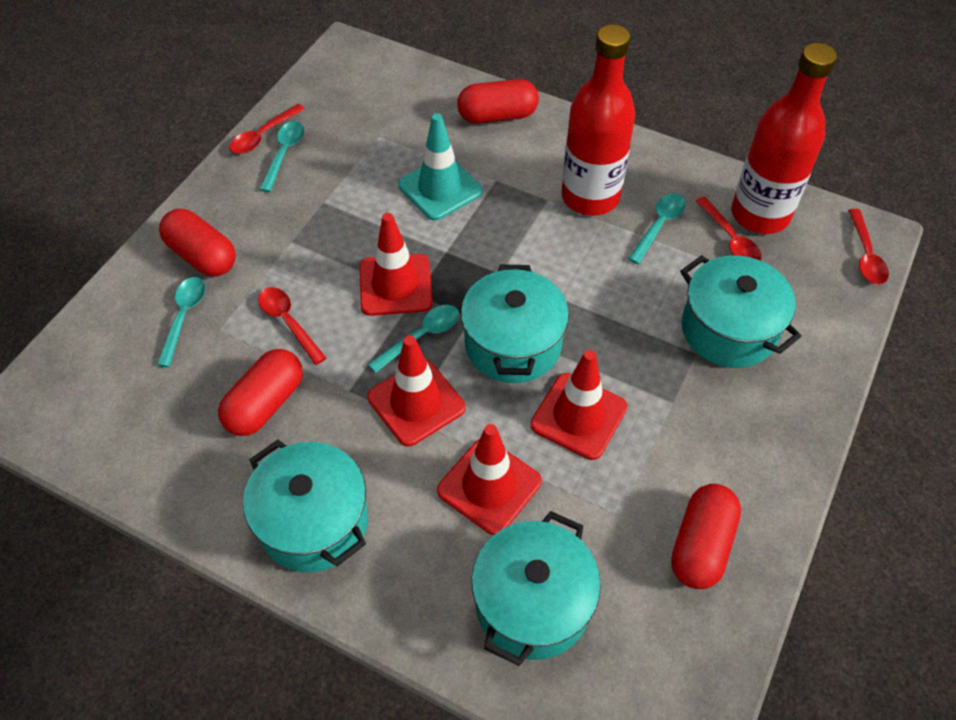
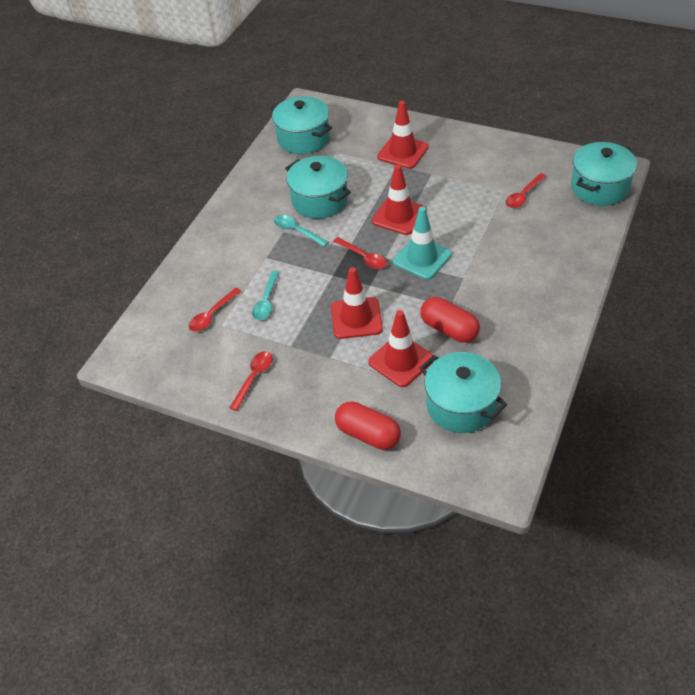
red bottle: 2 -> 0
red capsule: 4 -> 2
turquoise spoon: 4 -> 2

